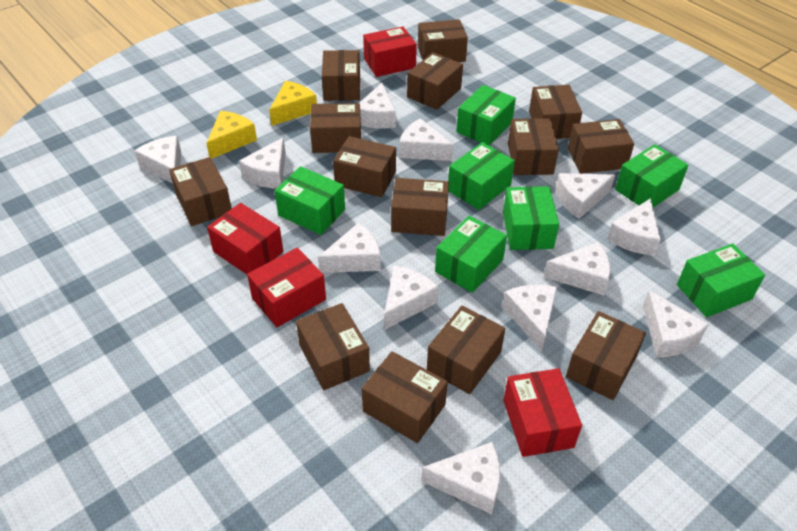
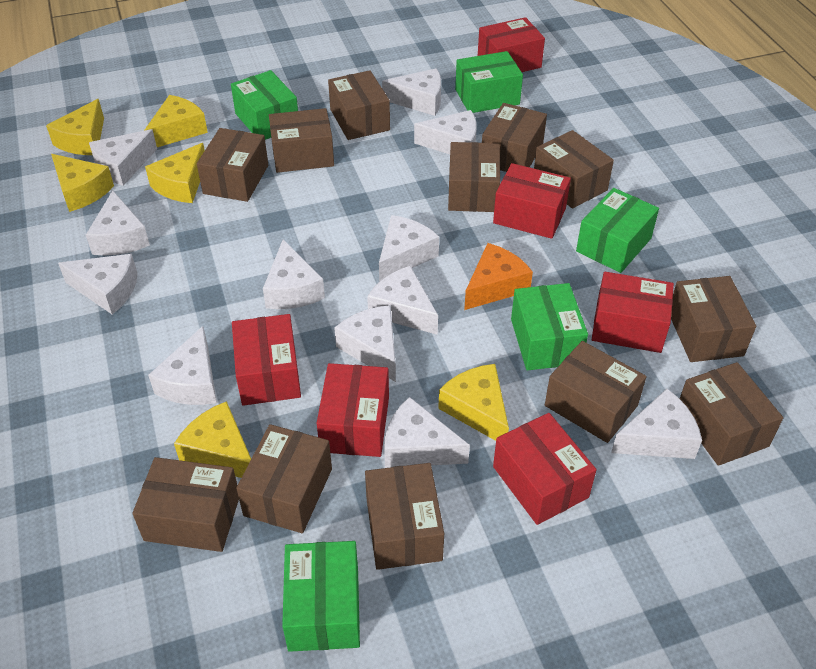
brown box: 14 -> 12
green box: 7 -> 5
orange cheese: 0 -> 1
red box: 4 -> 6
yellow cheese: 2 -> 6

